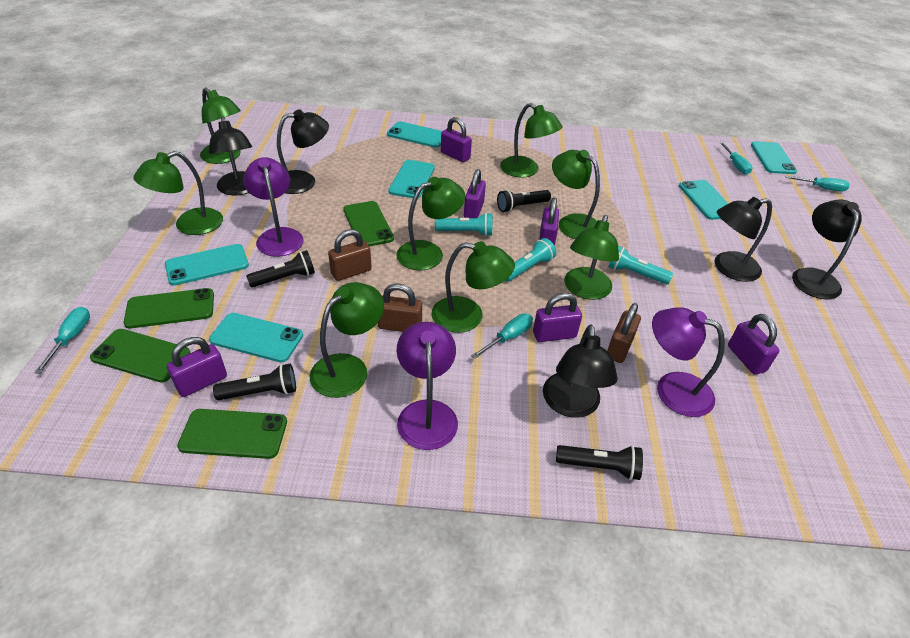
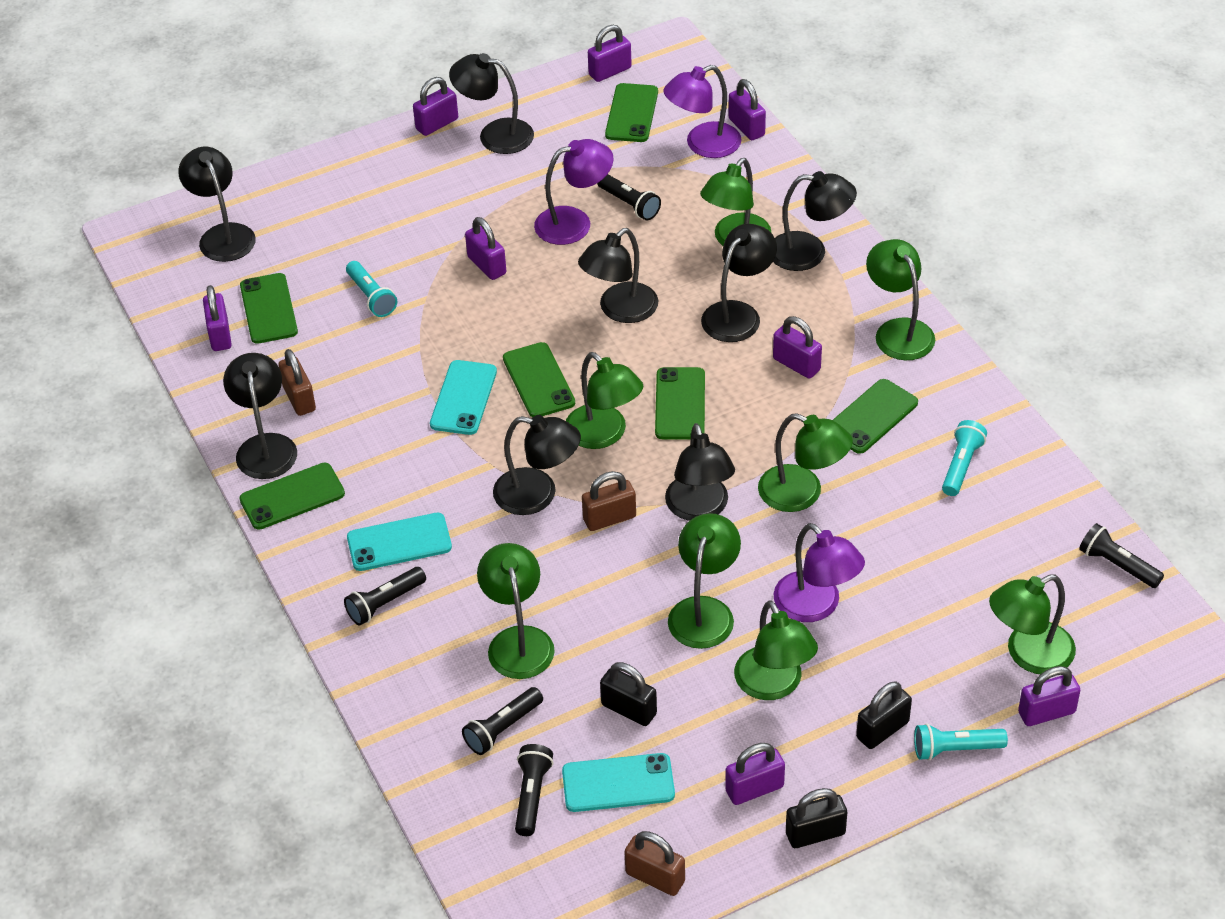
black flashlight: 4 -> 5
black lamp: 5 -> 8
black padlock: 0 -> 3
green phone: 4 -> 6
purple padlock: 6 -> 8
turquoise phone: 6 -> 3
turquoise screwdriver: 4 -> 0

